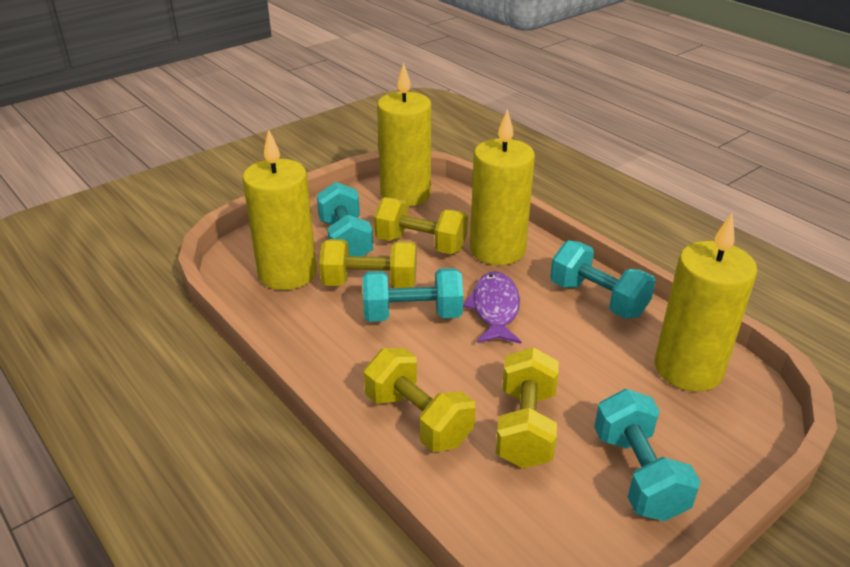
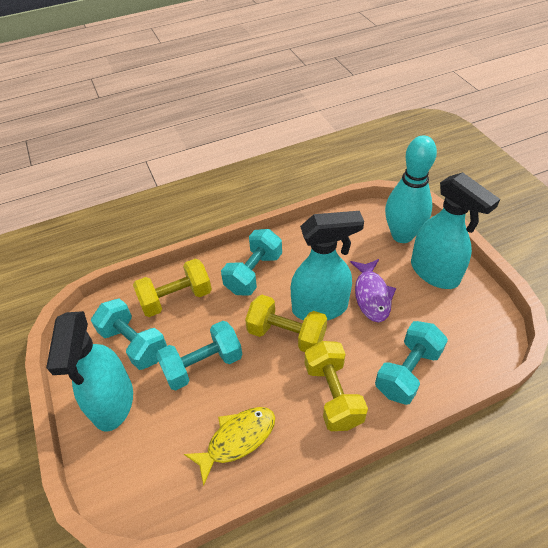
turquoise bowling pin: 0 -> 1
turquoise spray bottle: 0 -> 3
yellow candle: 4 -> 0
yellow dumbbell: 4 -> 3
yellow fish: 0 -> 1

